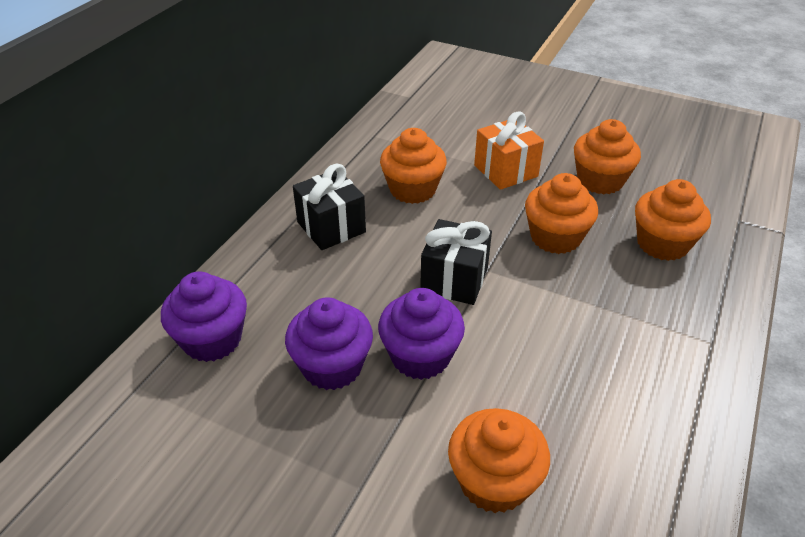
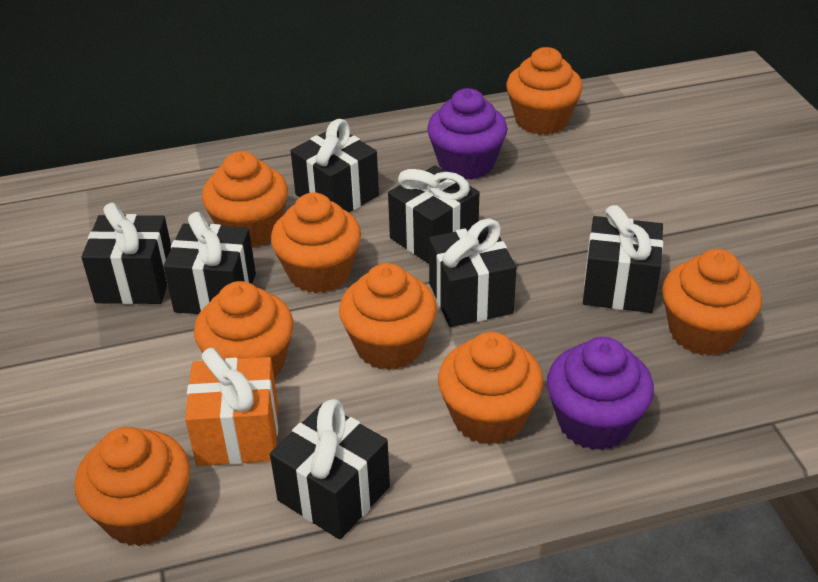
black gift: 2 -> 7
orange cupcake: 5 -> 8
purple cupcake: 3 -> 2

